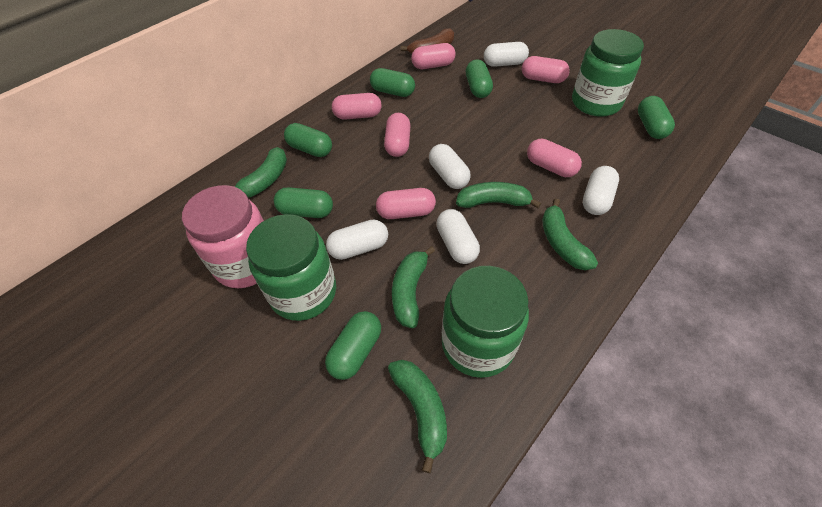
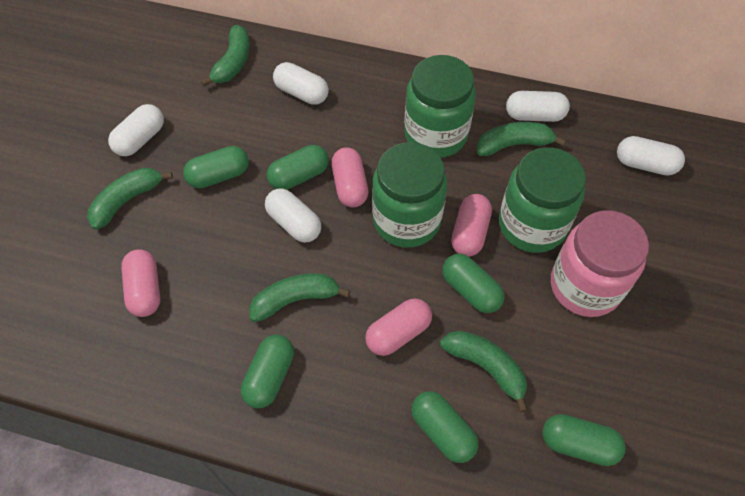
brown banana: 1 -> 0
pink capsule: 6 -> 4

